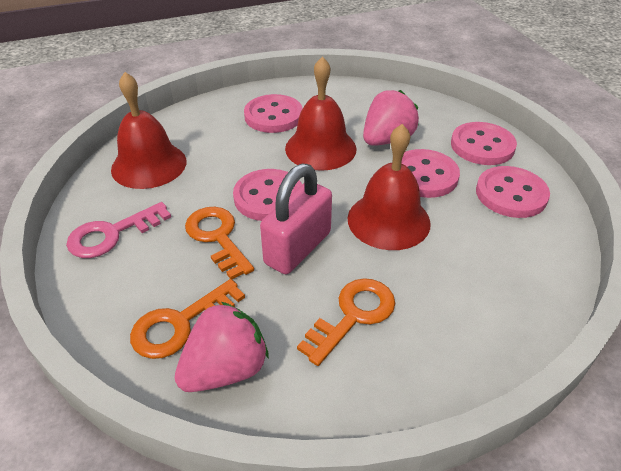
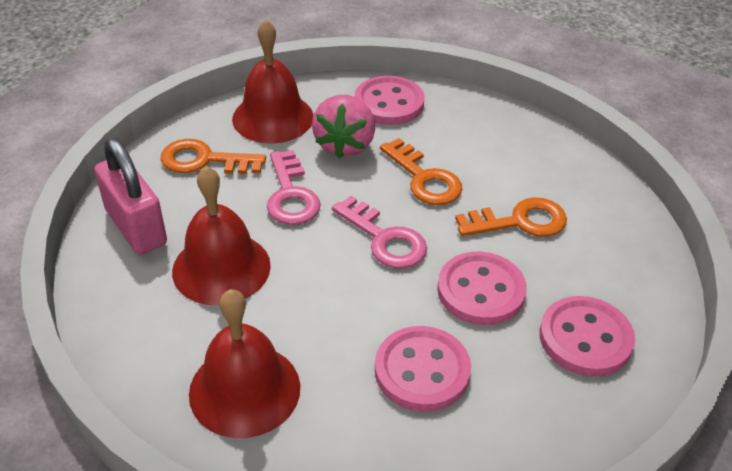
pink button: 5 -> 4
pink key: 1 -> 2
pink strawberry: 2 -> 1

